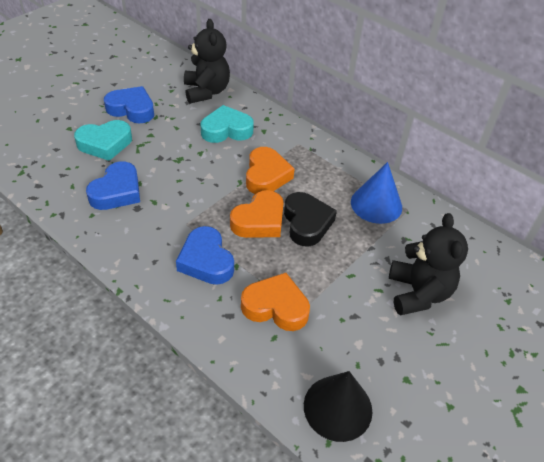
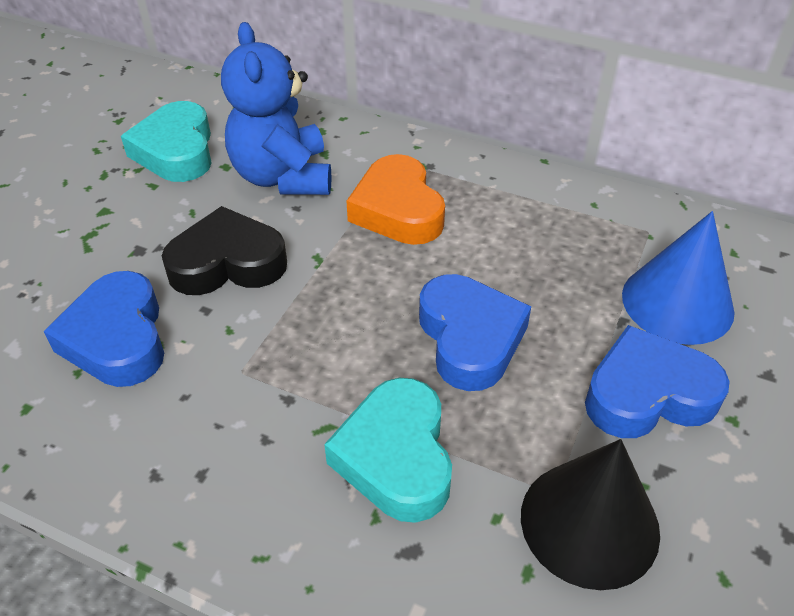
black teddy bear: 2 -> 0
blue teddy bear: 0 -> 1
orange heart: 3 -> 1

